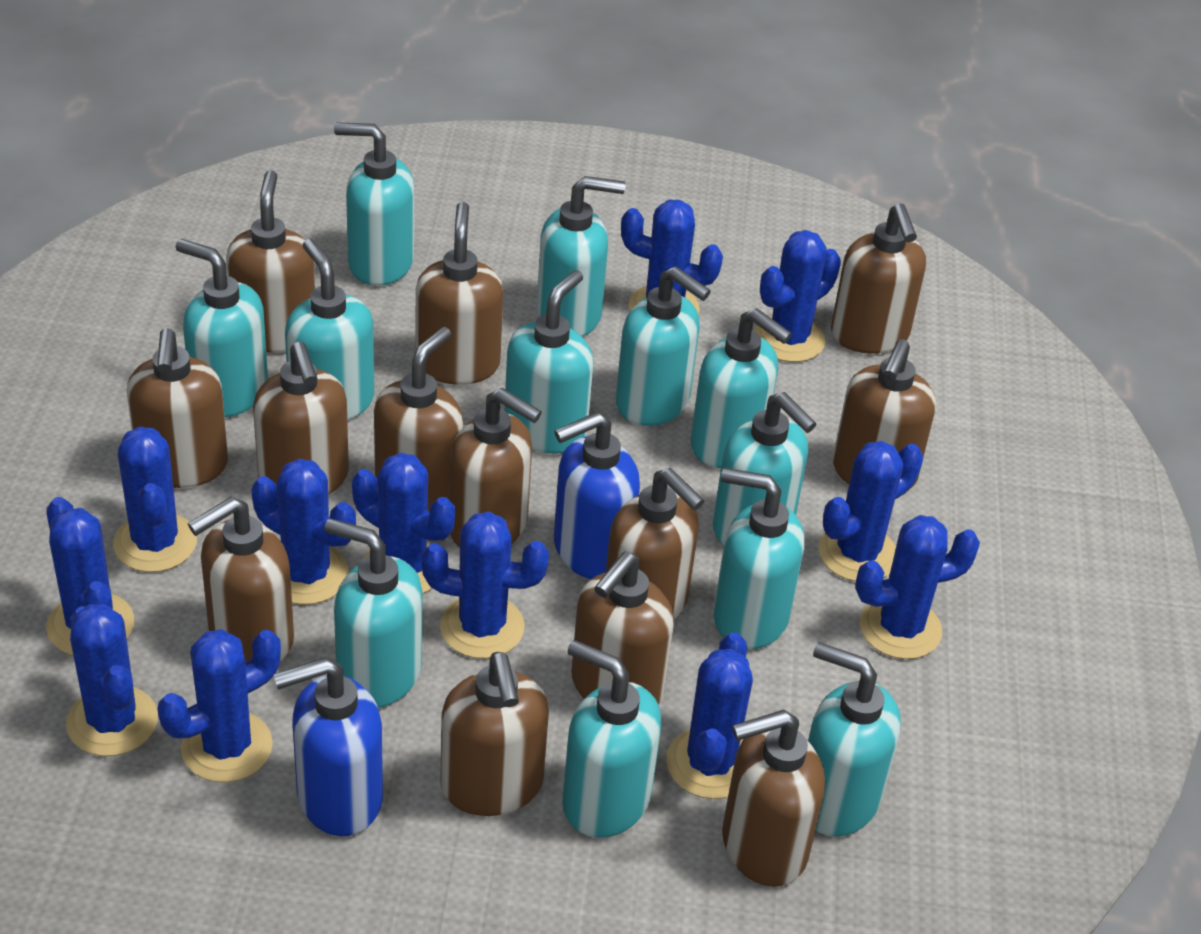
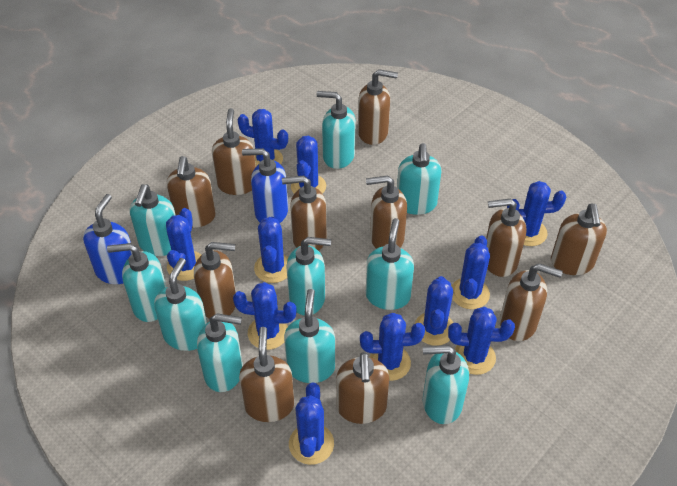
blue cactus: 12 -> 11
brown soap dispenser: 13 -> 11
turquoise soap dispenser: 12 -> 10

